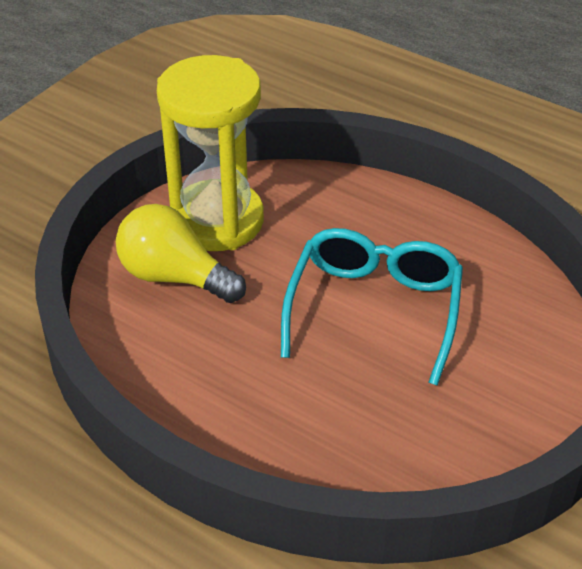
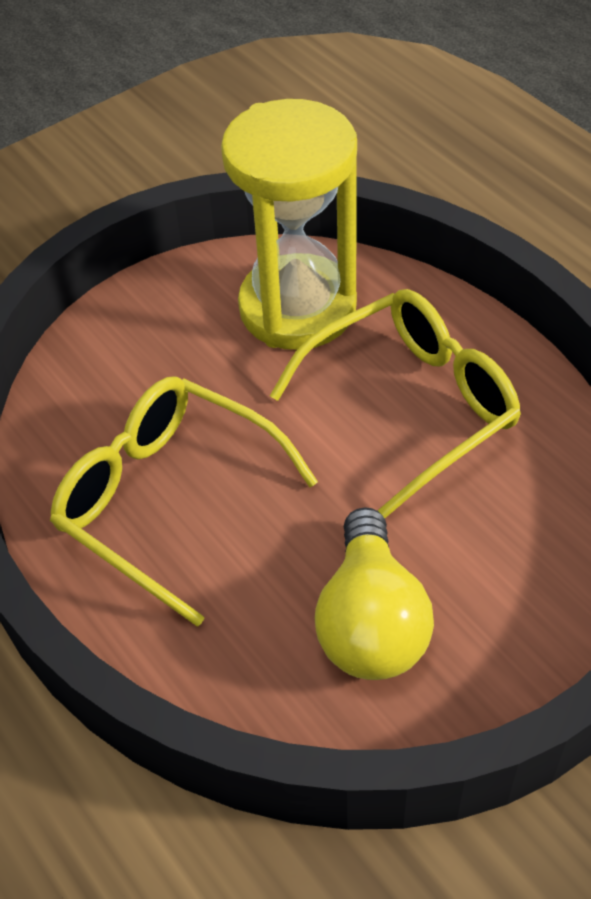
turquoise glasses: 1 -> 0
yellow glasses: 0 -> 2

